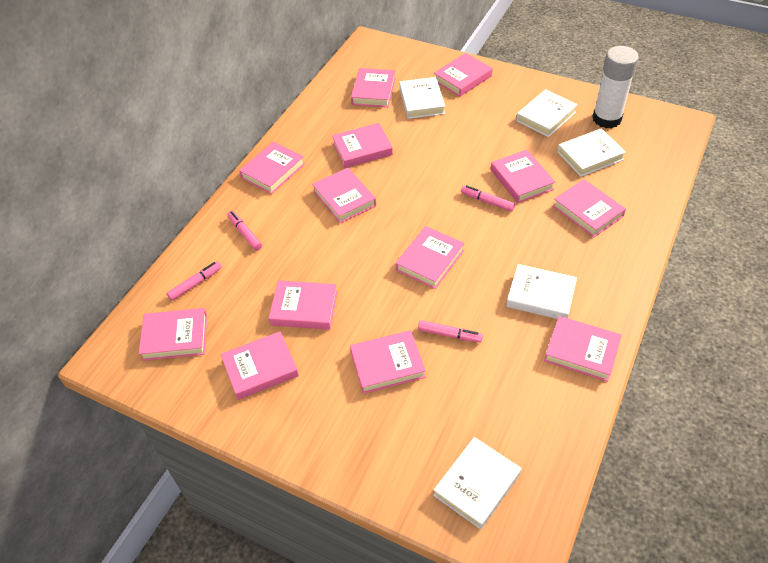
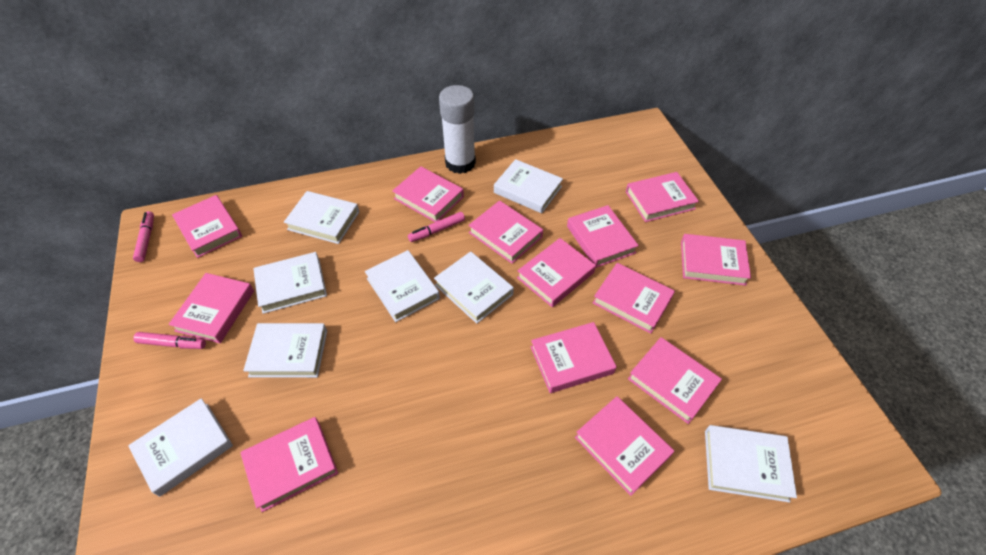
pink marker: 4 -> 3
white book: 5 -> 8

